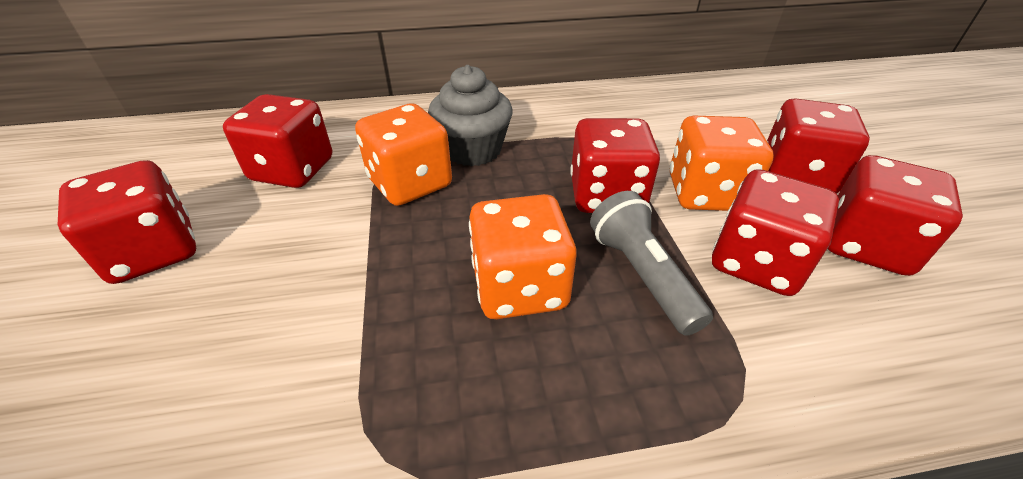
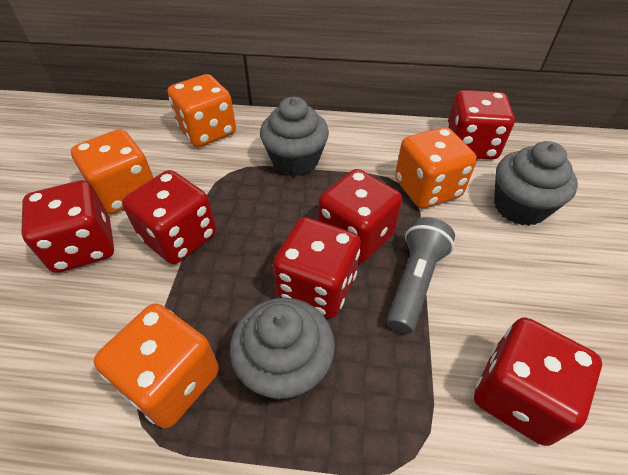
grey cupcake: 1 -> 3
orange dice: 3 -> 4

